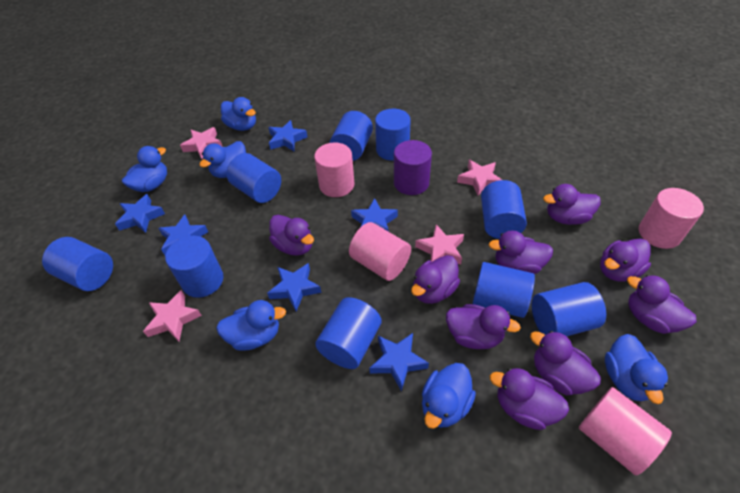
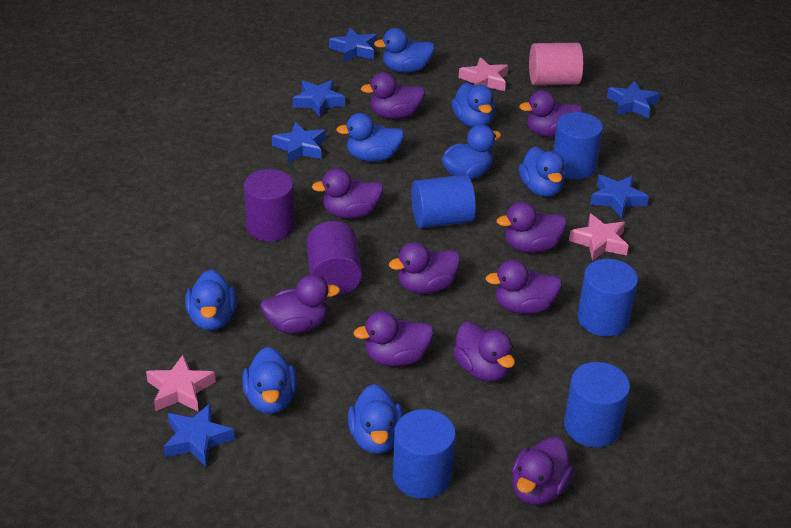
blue cylinder: 9 -> 5
blue duck: 6 -> 8
pink cylinder: 4 -> 1
pink star: 4 -> 3
purple cylinder: 1 -> 2
purple duck: 9 -> 10

